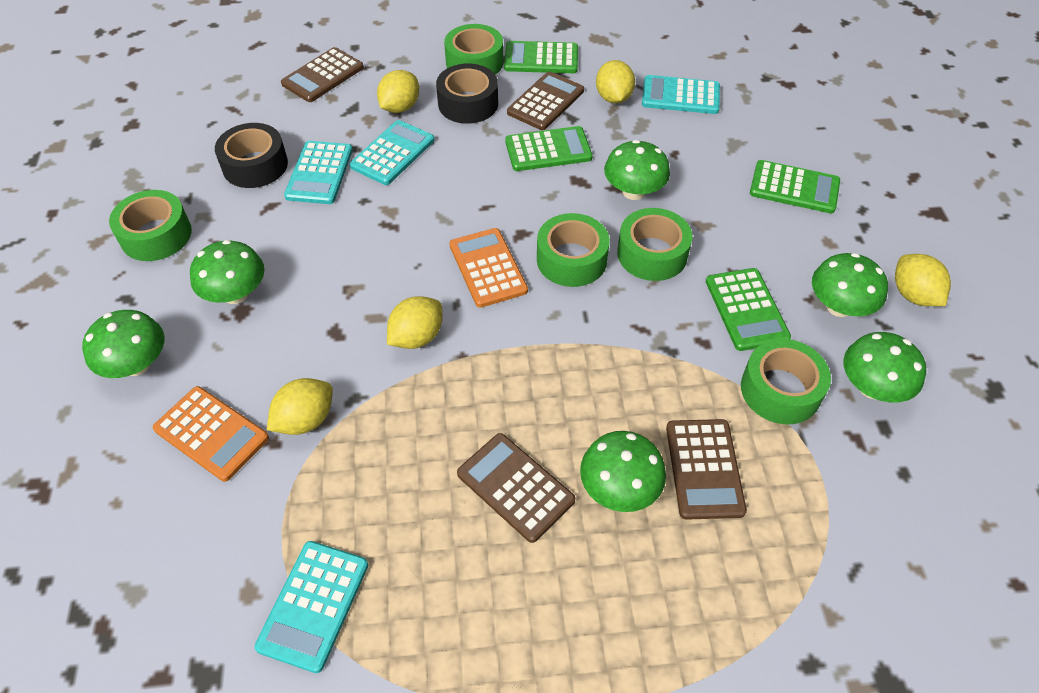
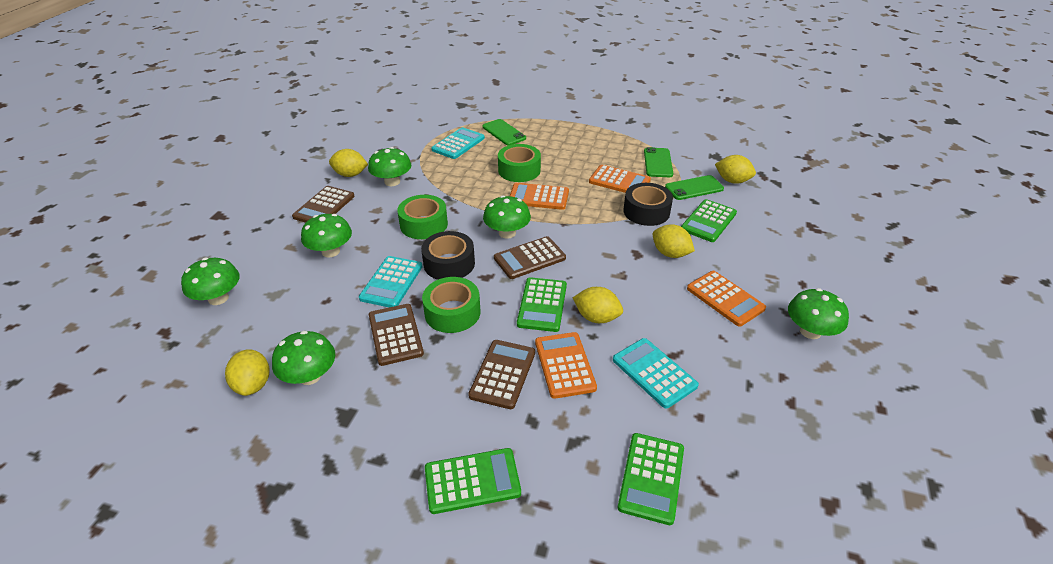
green phone: 0 -> 3
green tape: 5 -> 3
orange calculator: 2 -> 4
turquoise calculator: 4 -> 3

